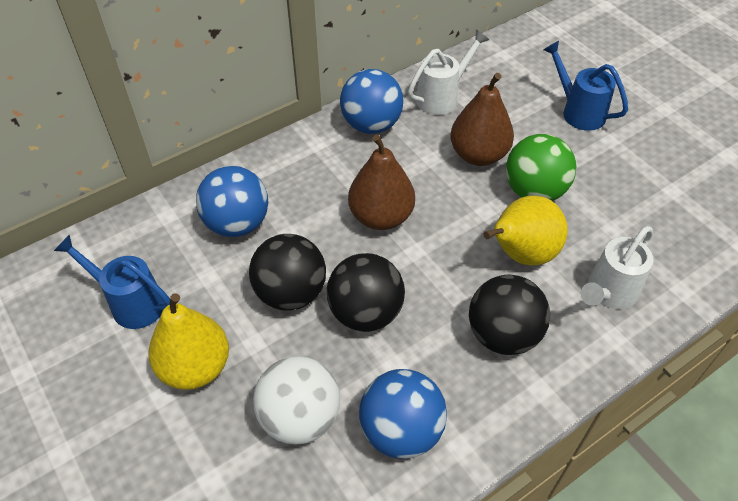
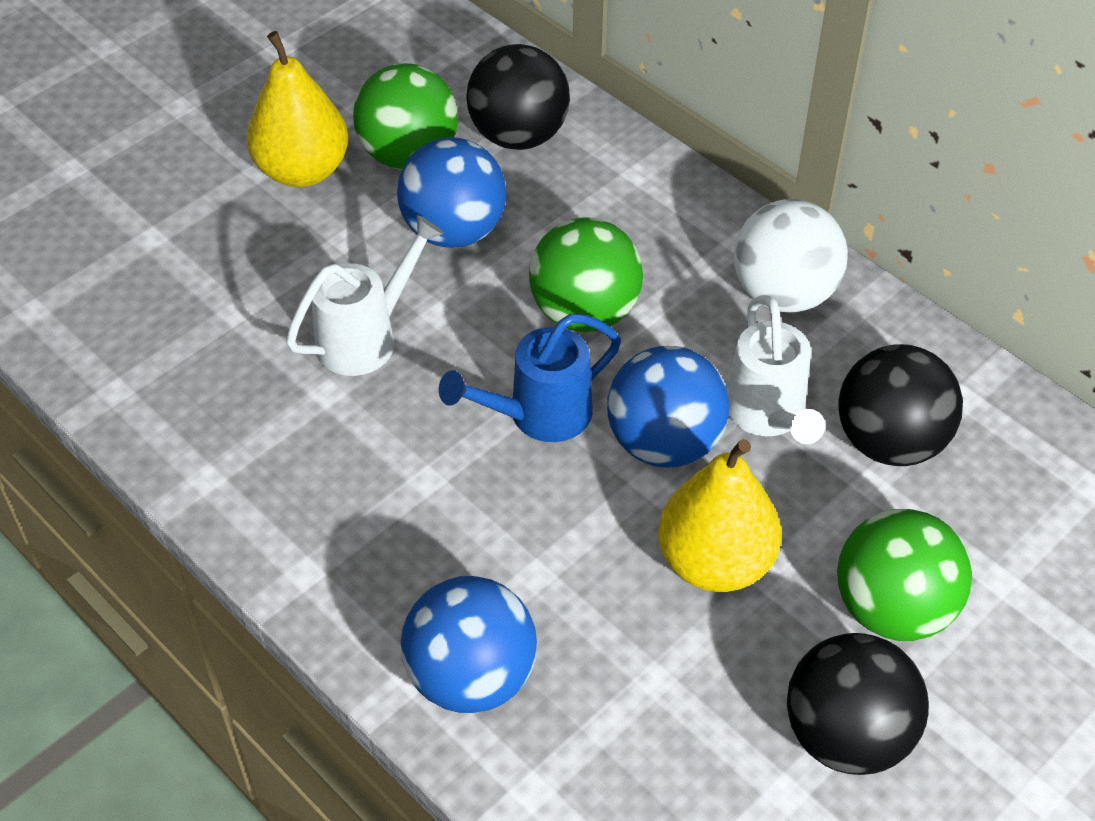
blue watering can: 2 -> 1
brown pear: 2 -> 0
green ball: 1 -> 3

